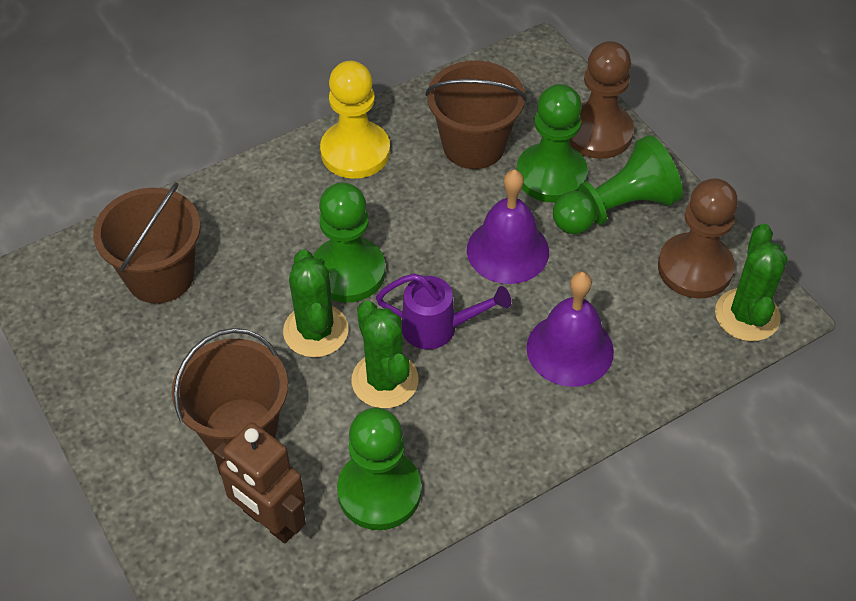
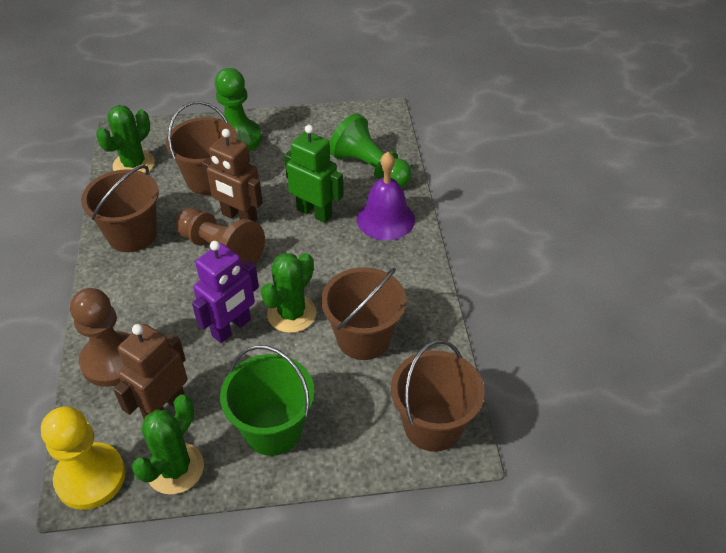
brown bucket: 3 -> 4
brown robot: 1 -> 2
green bucket: 0 -> 1
green pawn: 4 -> 2
green robot: 0 -> 1
purple bell: 2 -> 1
purple robot: 0 -> 1
purple watering can: 1 -> 0

